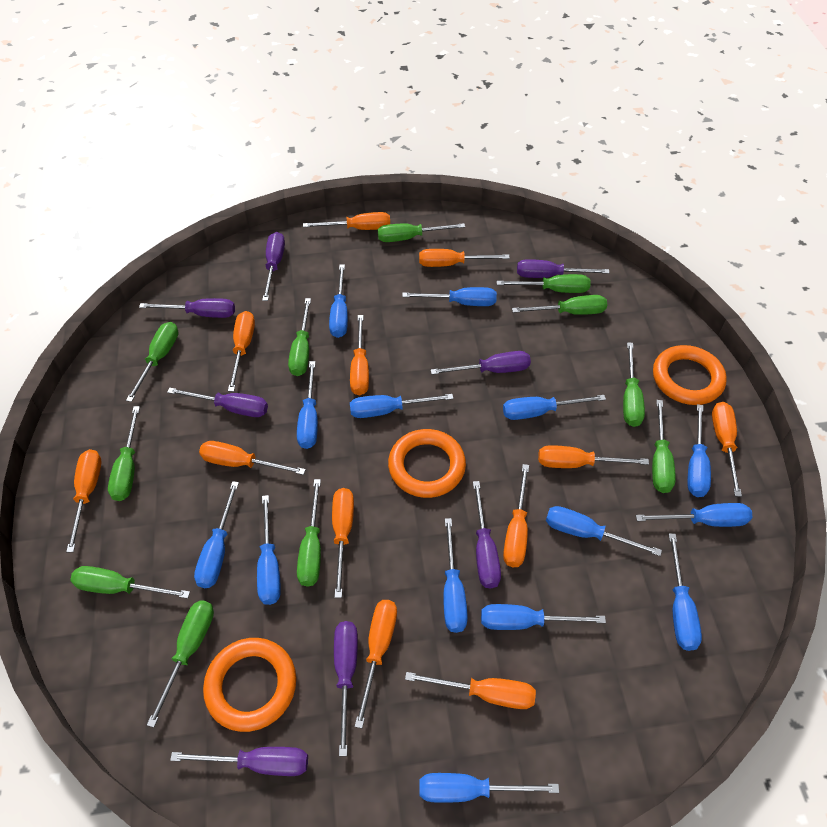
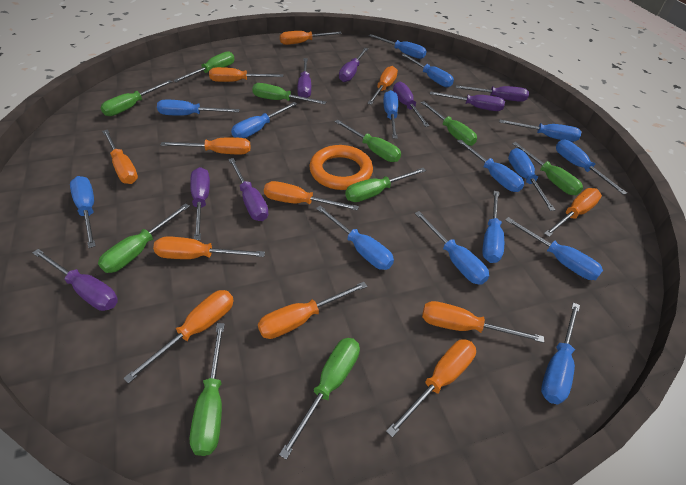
blue screwdriver: 14 -> 15
green screwdriver: 11 -> 10
orange ring: 3 -> 1

